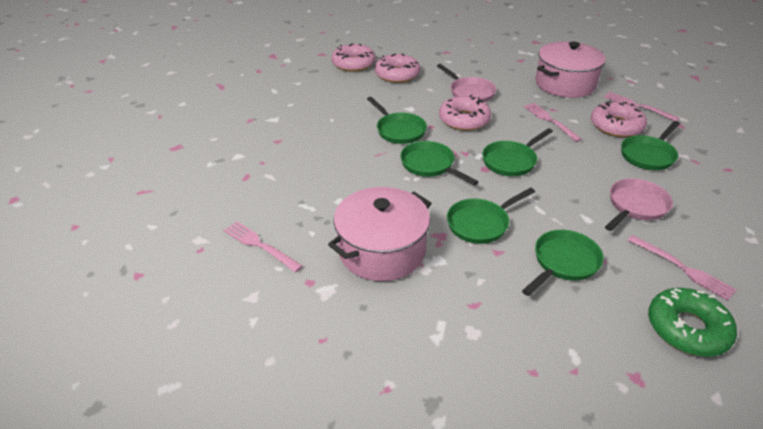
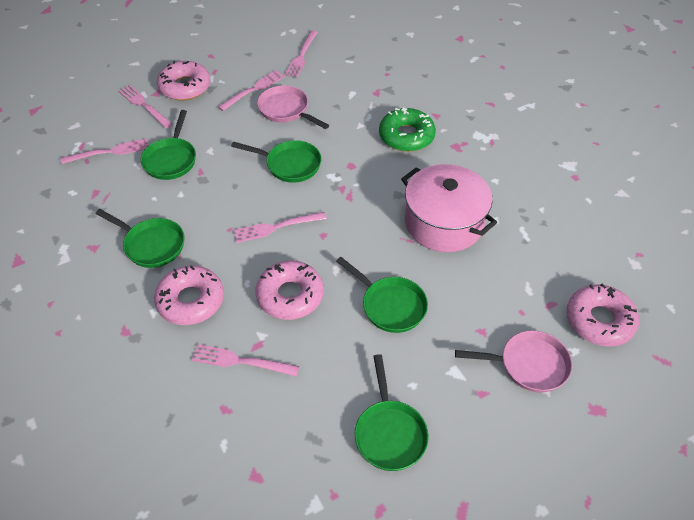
green pan: 6 -> 5
pink fork: 4 -> 6
pink pot: 2 -> 1

